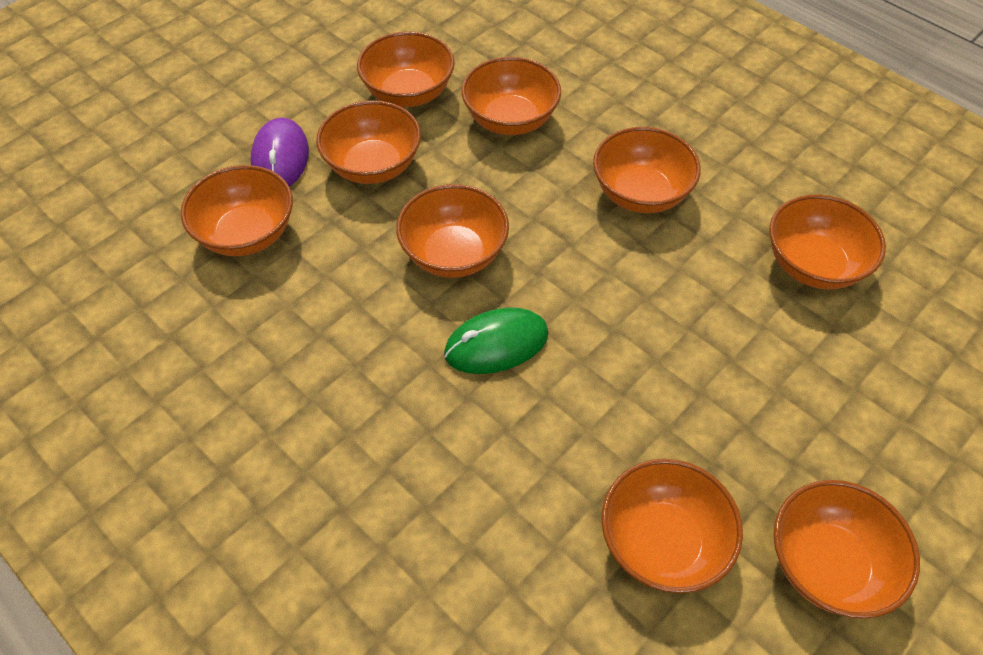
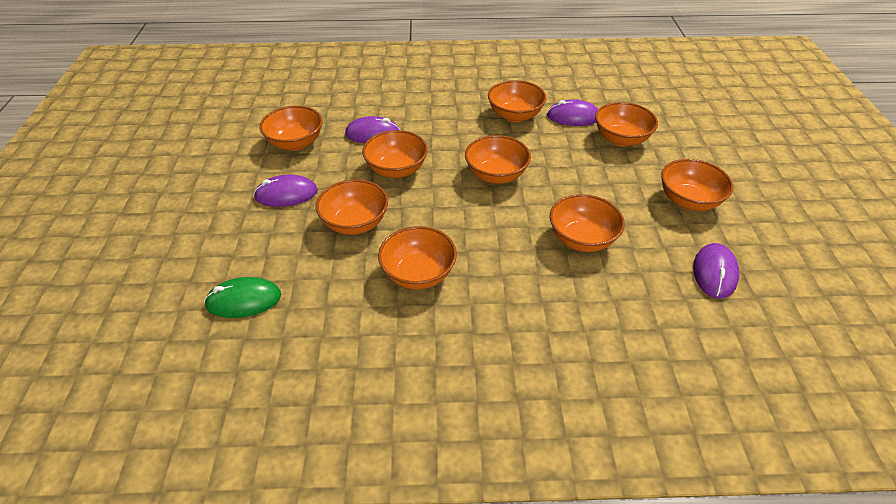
purple mouse: 1 -> 4

